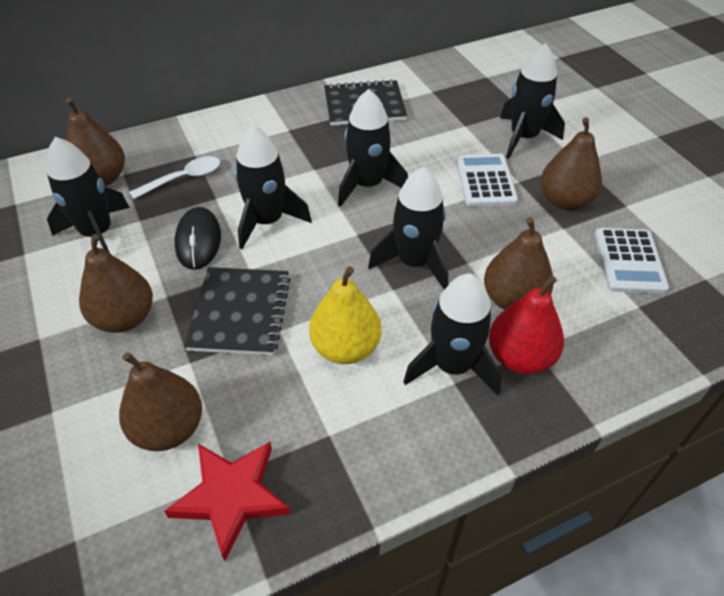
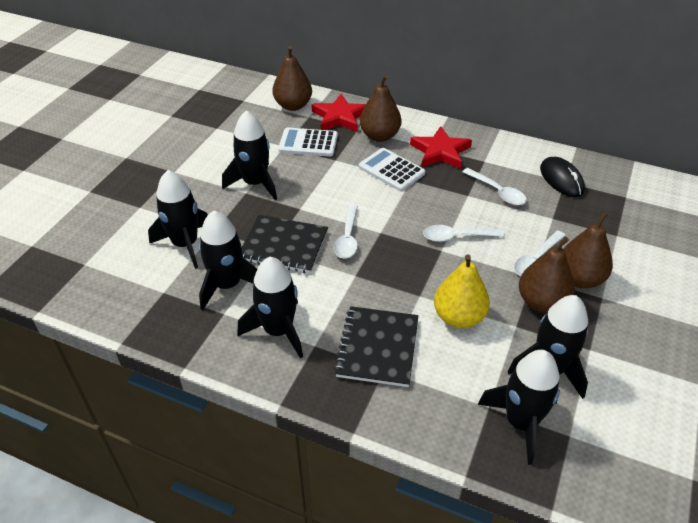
brown pear: 5 -> 4
red pear: 1 -> 0
red star: 1 -> 2
white spoon: 1 -> 4

